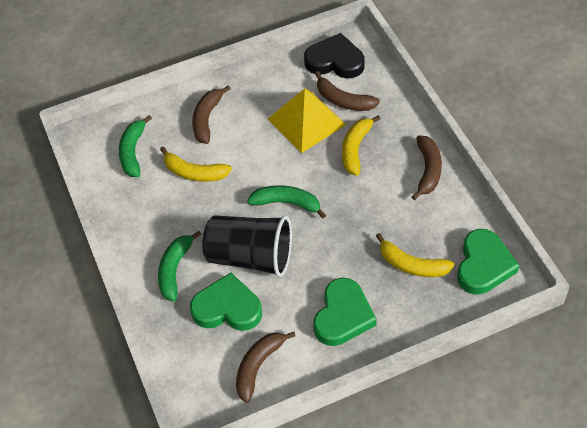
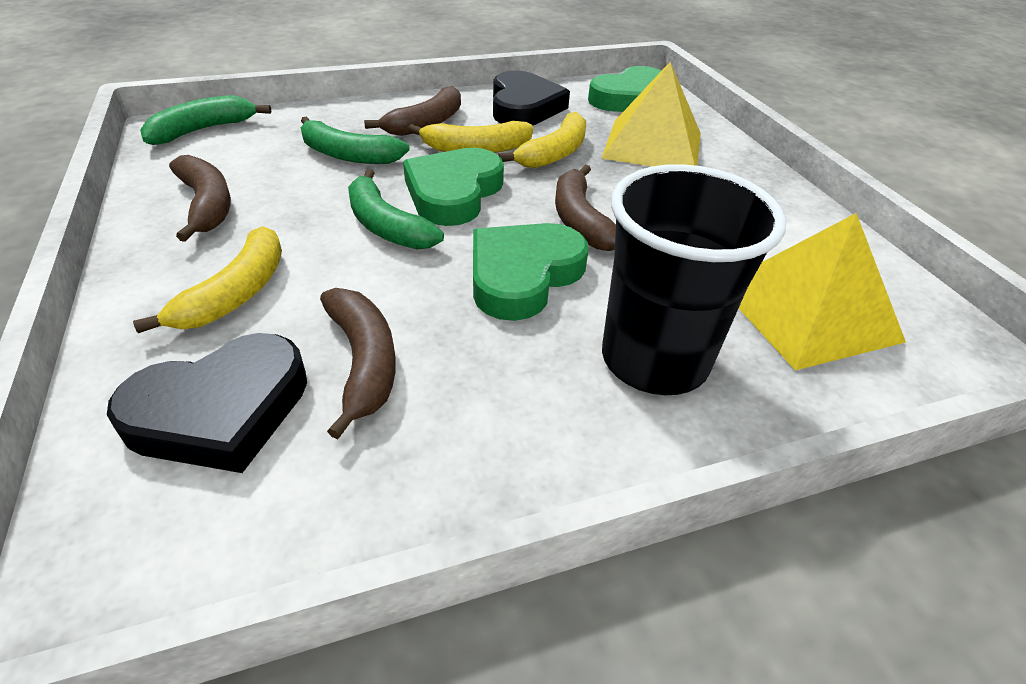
black heart: 1 -> 2
yellow pyramid: 1 -> 2

